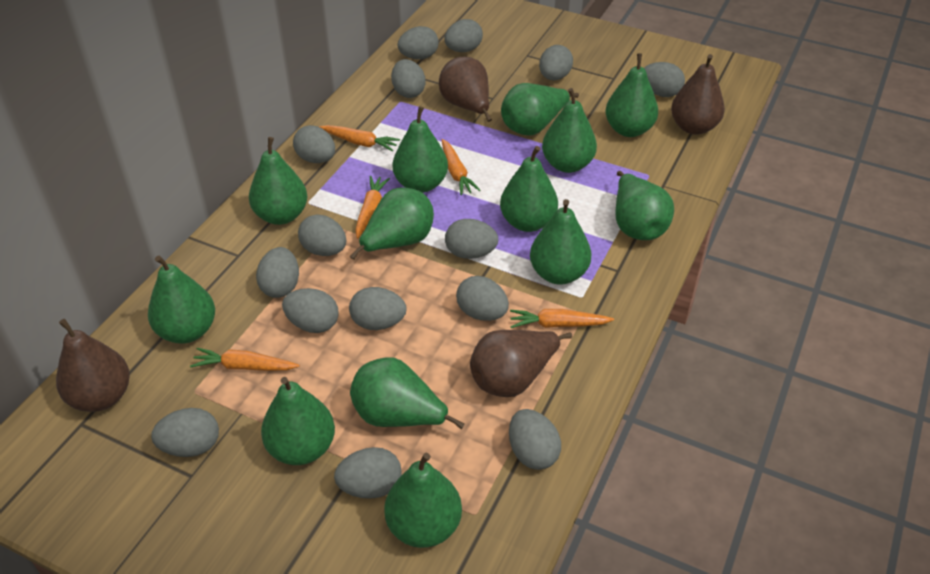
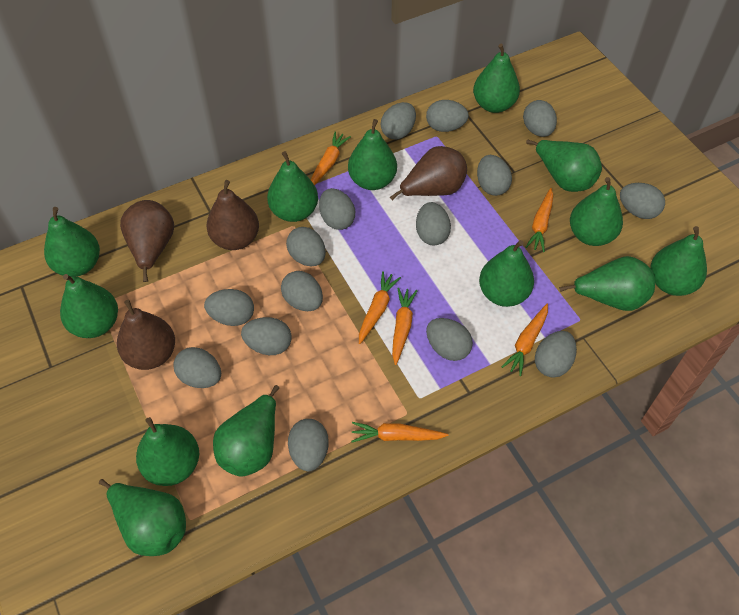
orange carrot: 5 -> 6

